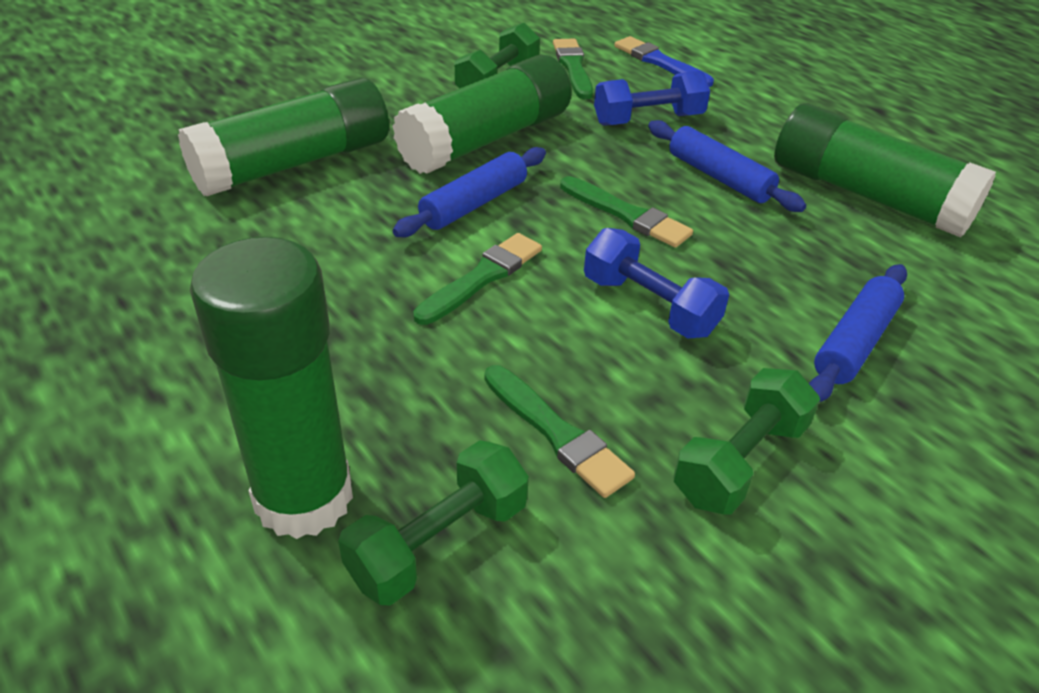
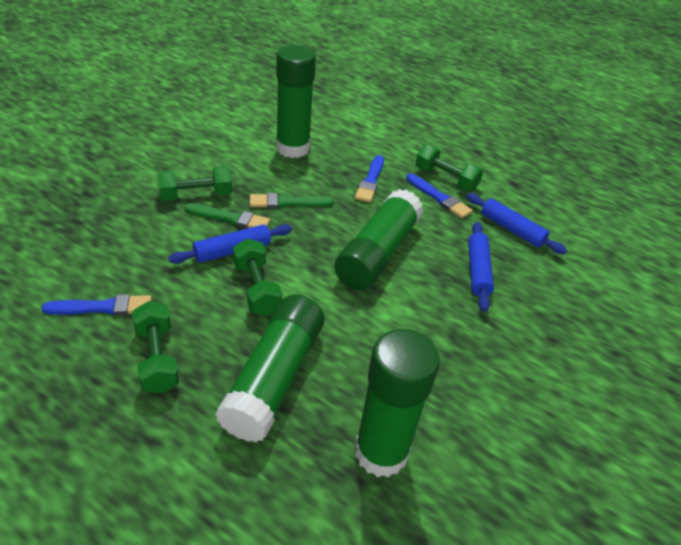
blue brush: 1 -> 3
blue dumbbell: 2 -> 0
green brush: 4 -> 2
green dumbbell: 3 -> 4

